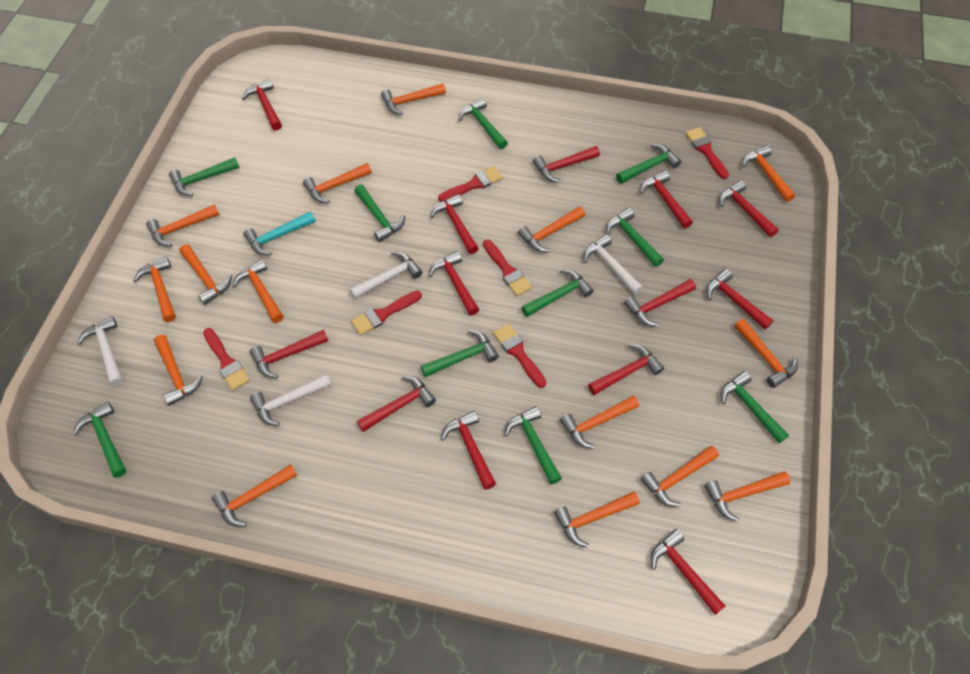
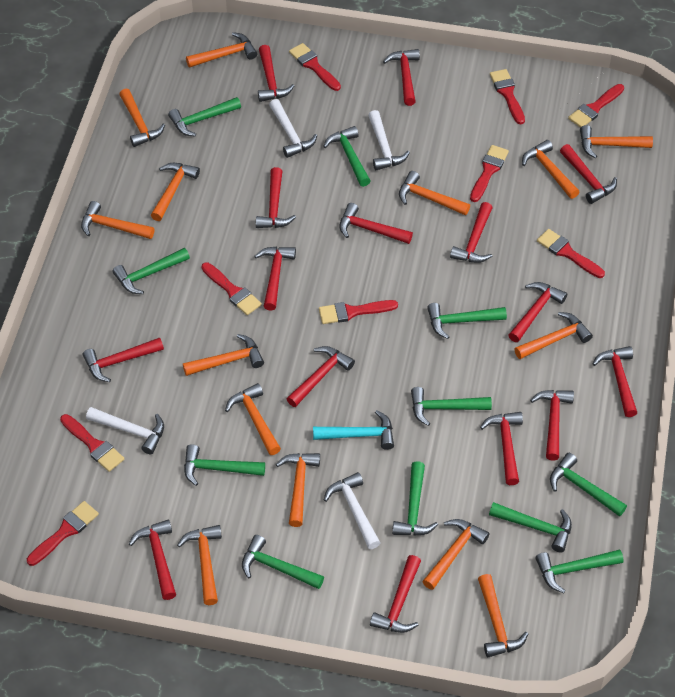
green hammer: 10 -> 11
orange hammer: 15 -> 14
red brush: 6 -> 9
red hammer: 13 -> 15

